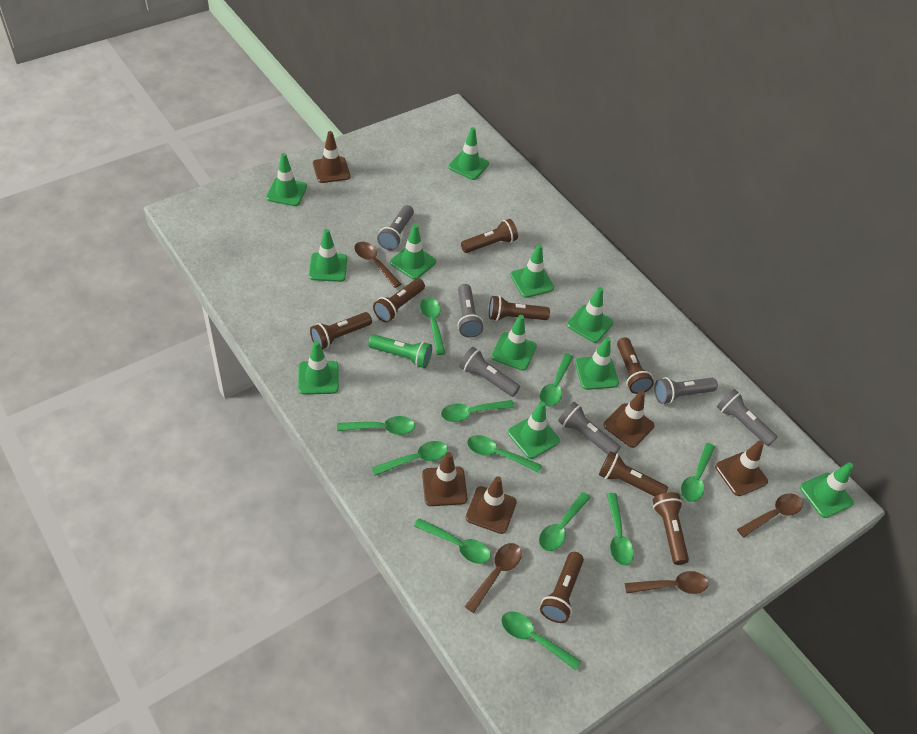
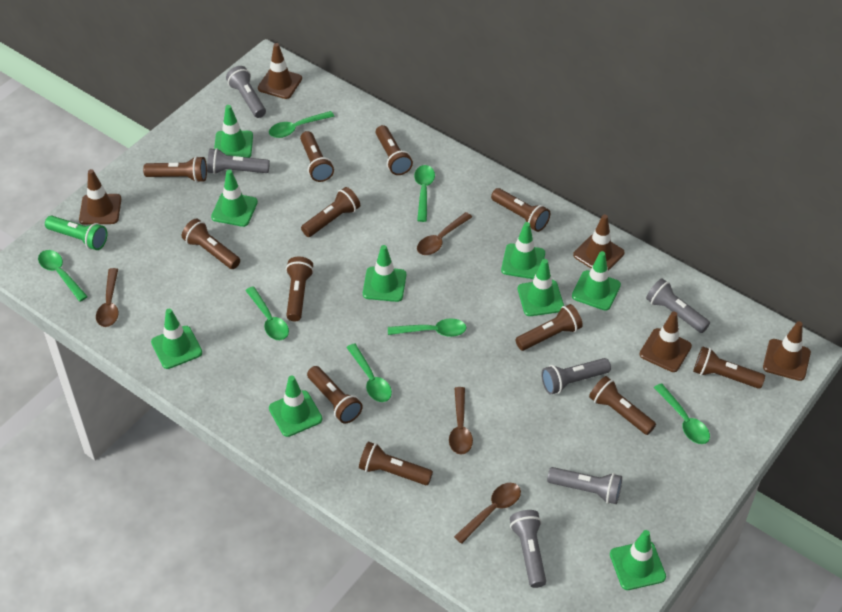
brown flashlight: 8 -> 12
green spoon: 11 -> 7
green traffic cone: 11 -> 9

